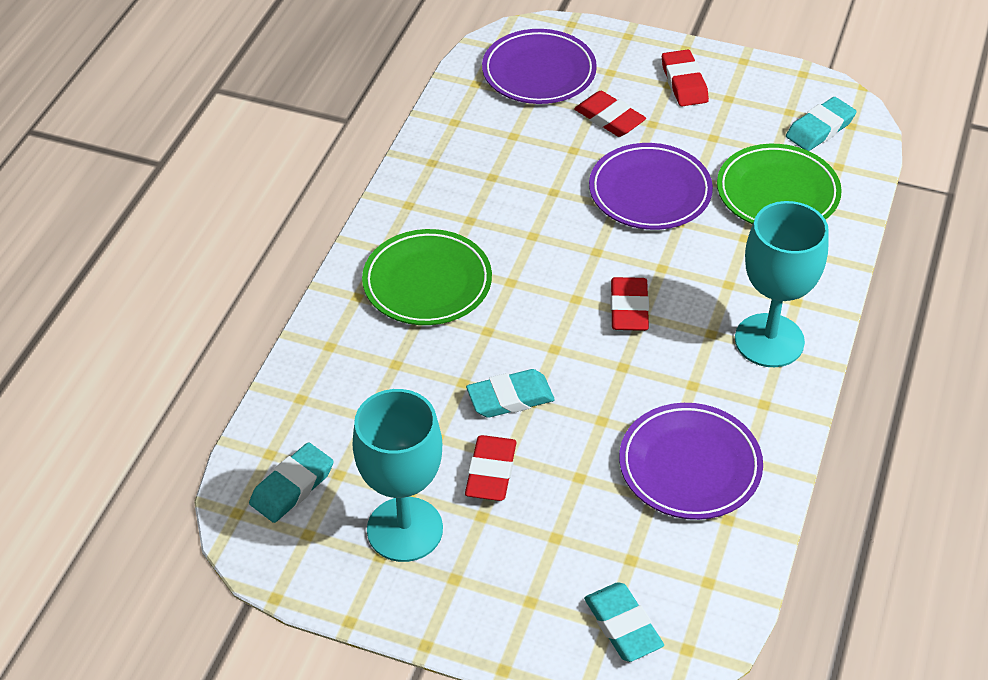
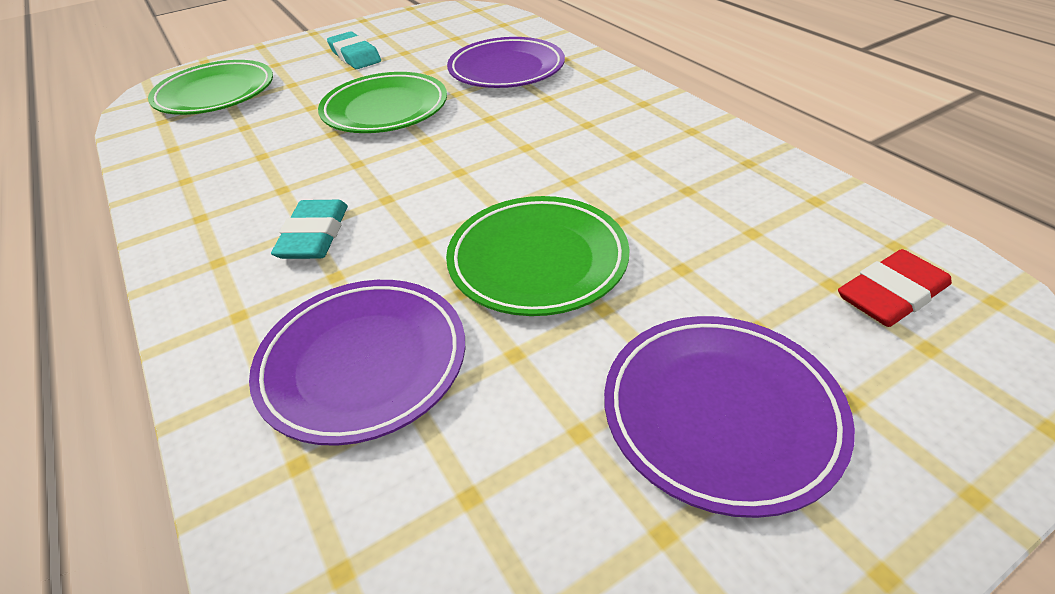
green plate: 2 -> 3
red eraser: 4 -> 1
turquoise eraser: 4 -> 2
turquoise goblet: 2 -> 0

